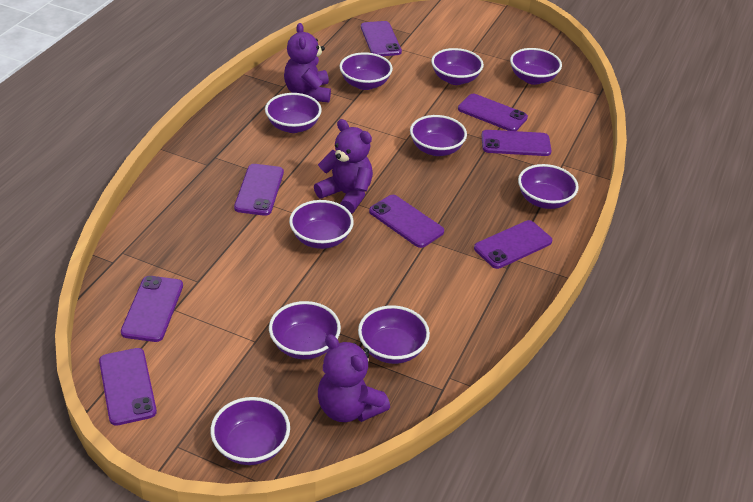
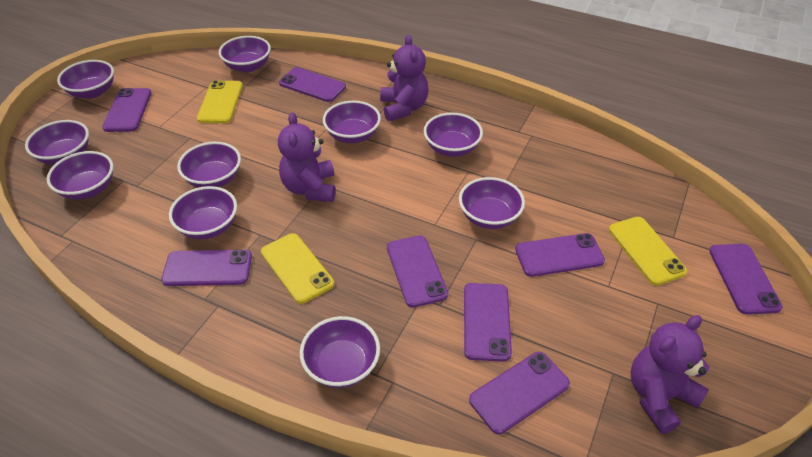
yellow phone: 0 -> 3

